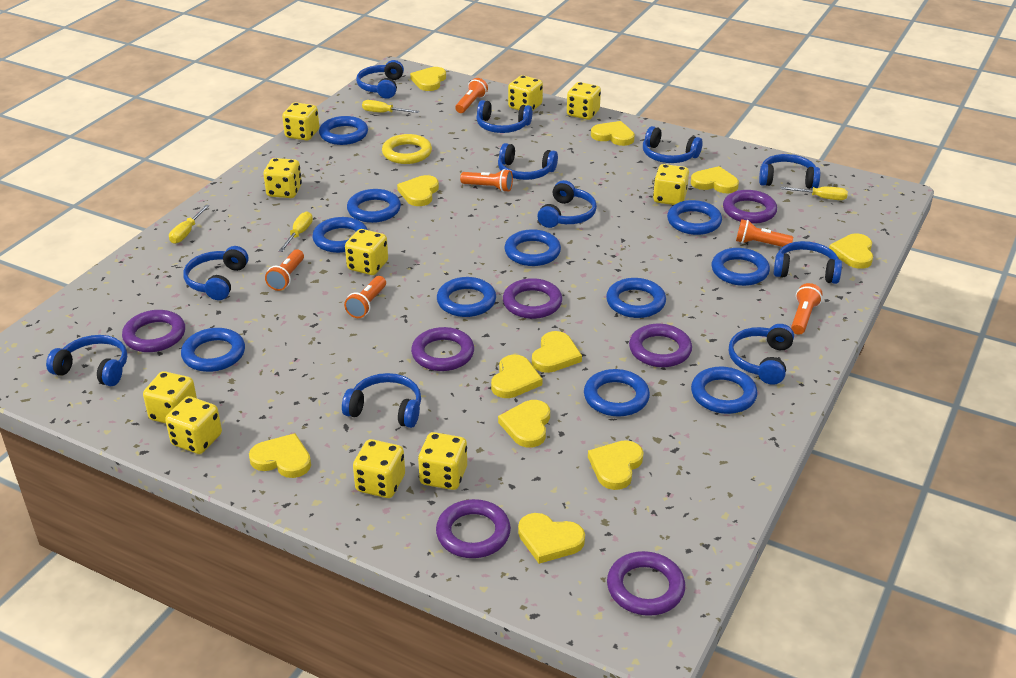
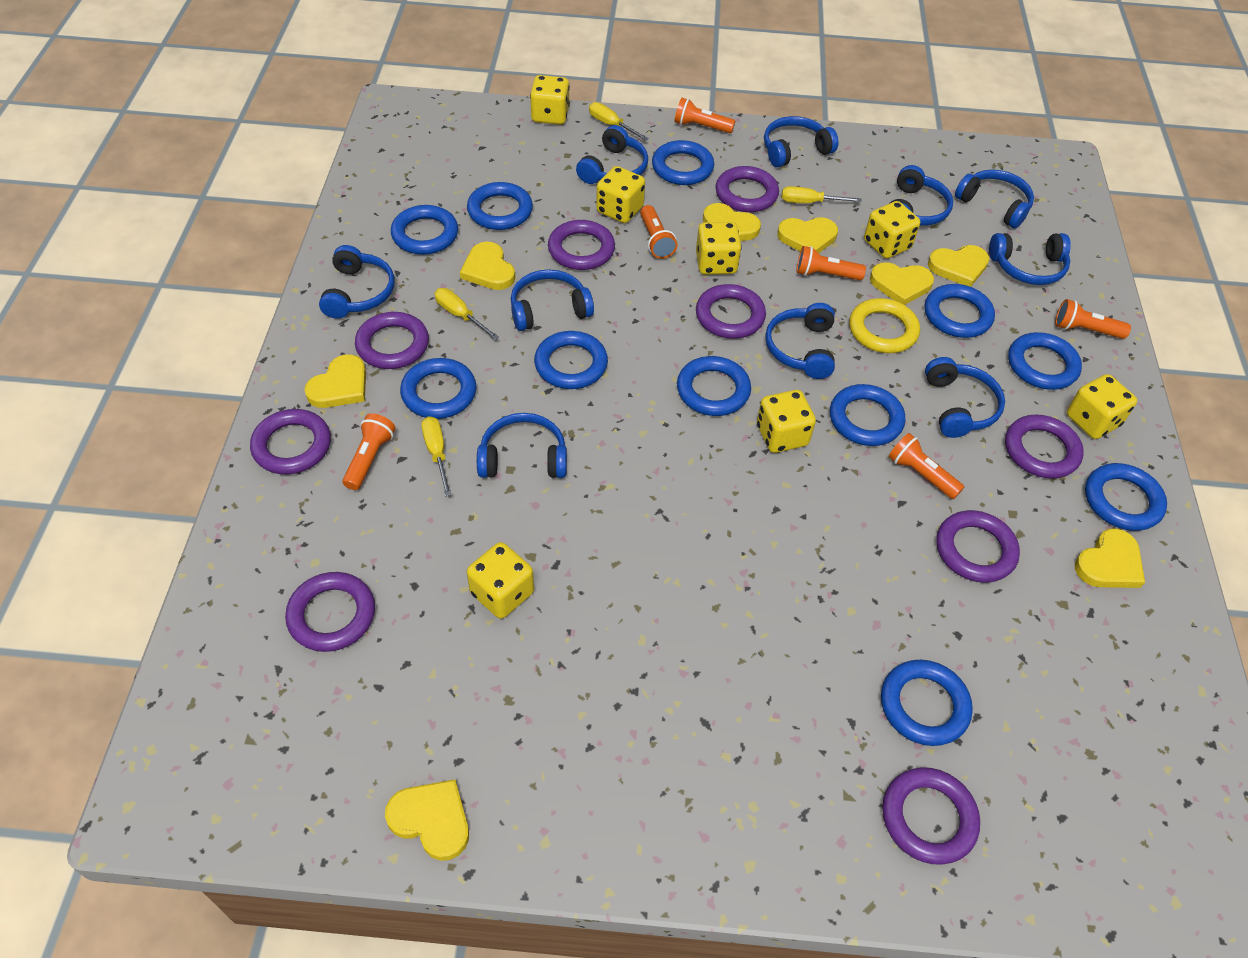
blue headphones: 11 -> 10
purple ring: 7 -> 9
yellow dice: 10 -> 7
yellow heart: 11 -> 8

